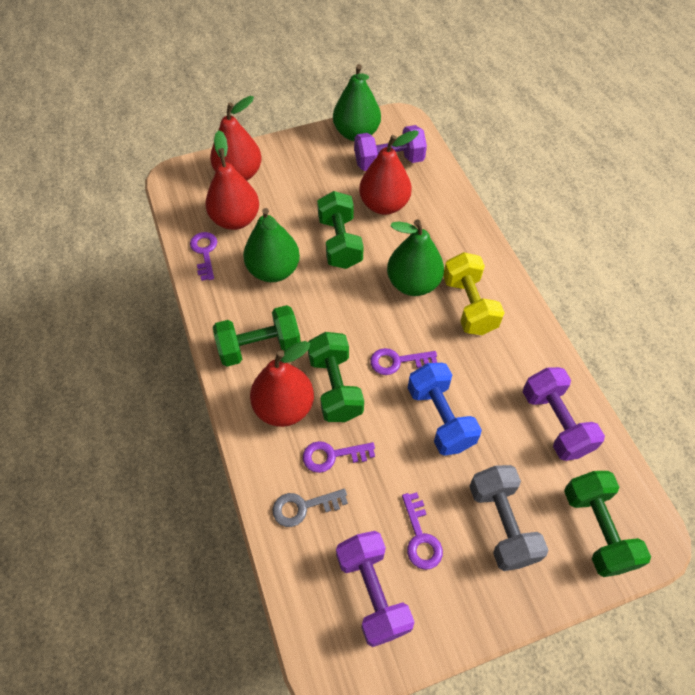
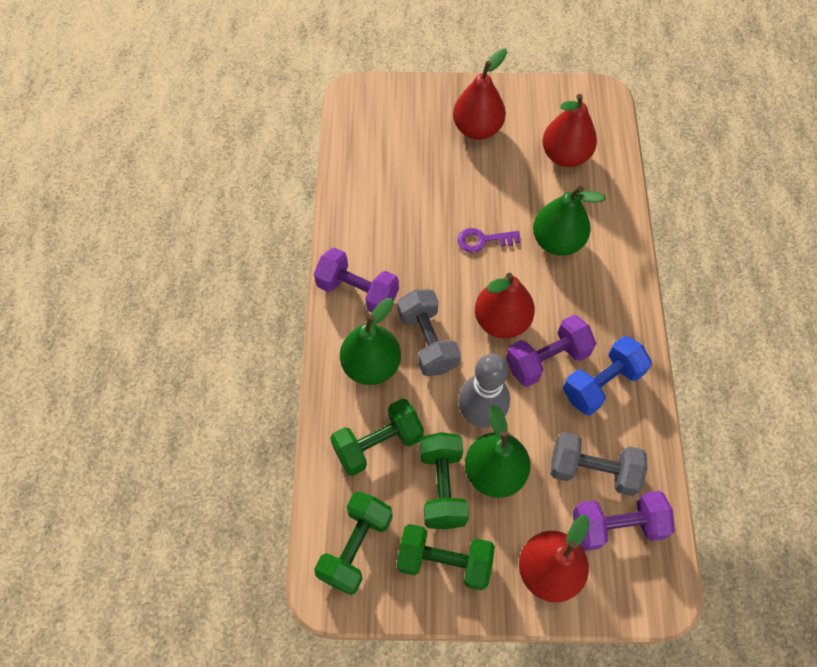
grey bowling pin: 0 -> 1
grey dumbbell: 1 -> 2
grey key: 1 -> 0
purple key: 4 -> 1
yellow dumbbell: 1 -> 0

